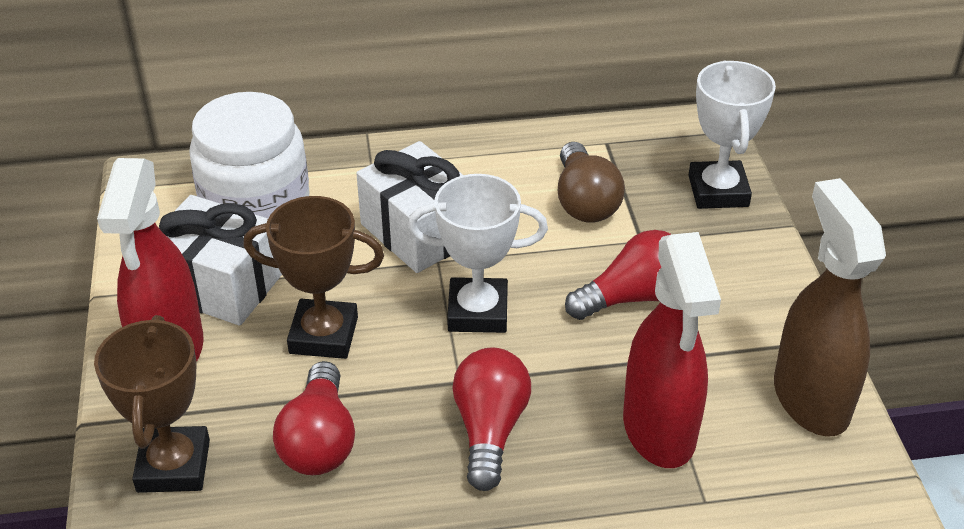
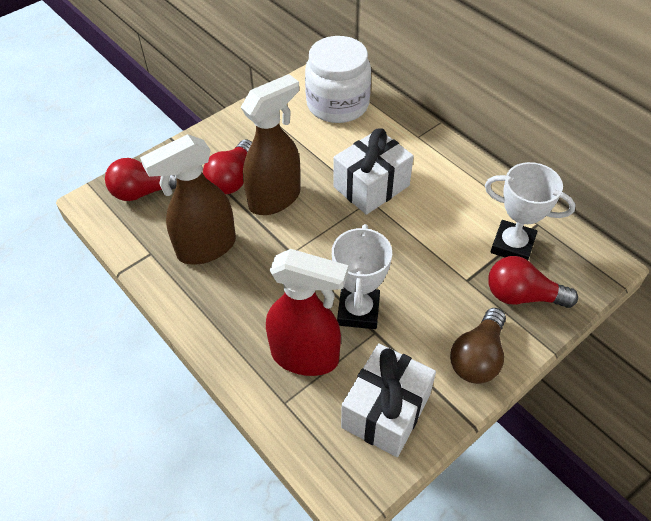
brown spray bottle: 1 -> 2
brown trophy: 2 -> 0
red spray bottle: 2 -> 1

